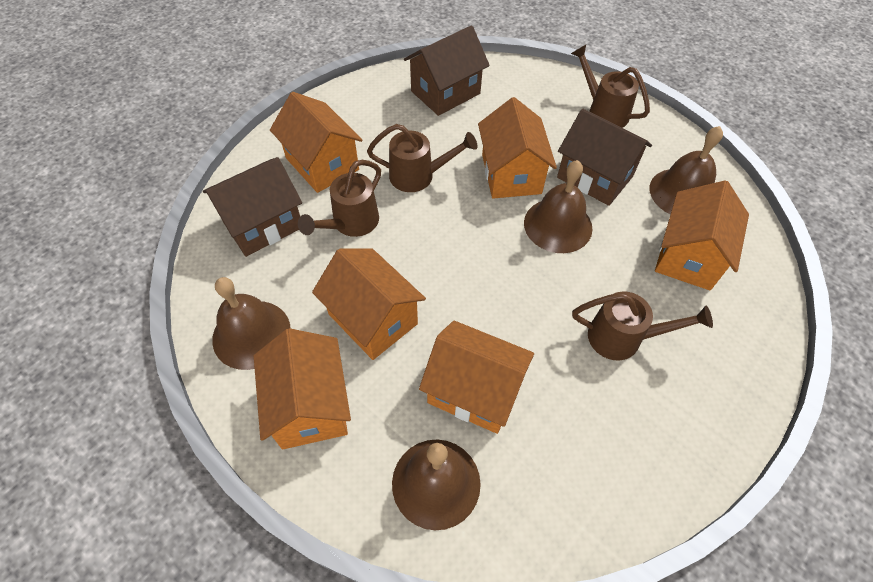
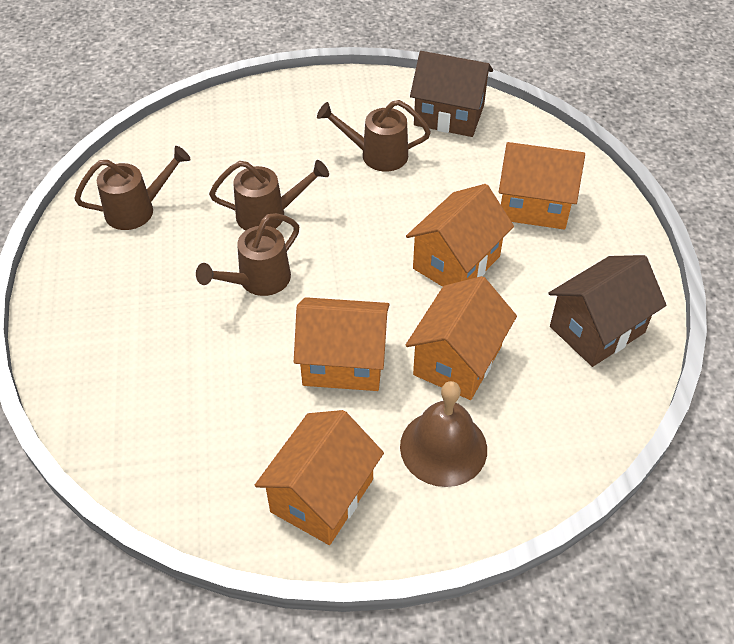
brown bell: 4 -> 1
brown house: 3 -> 2
orange house: 6 -> 5

